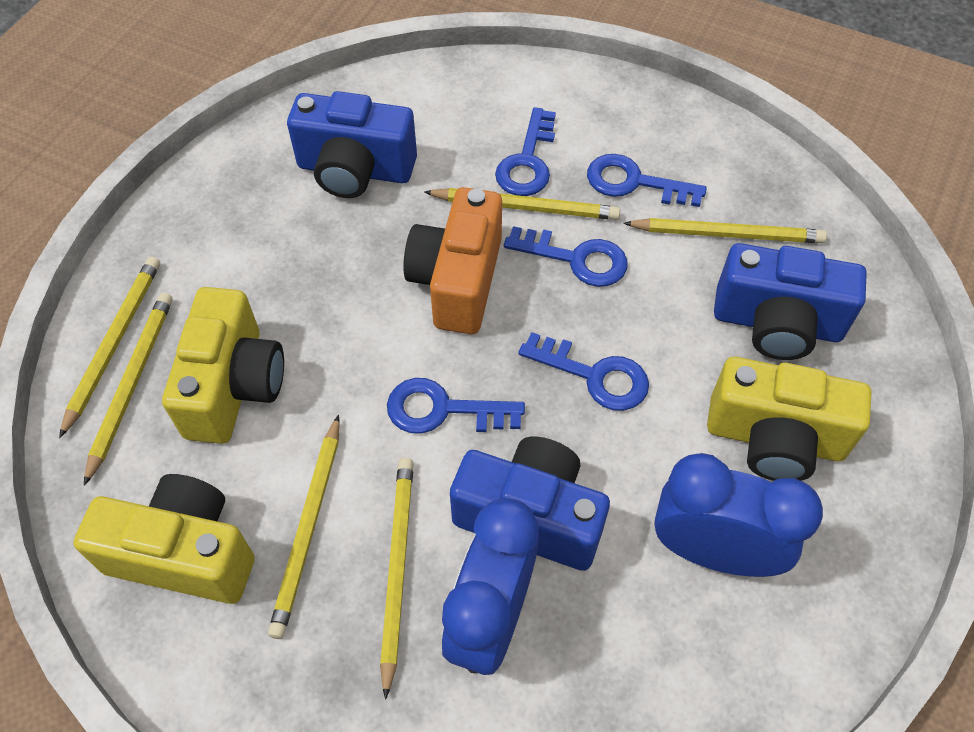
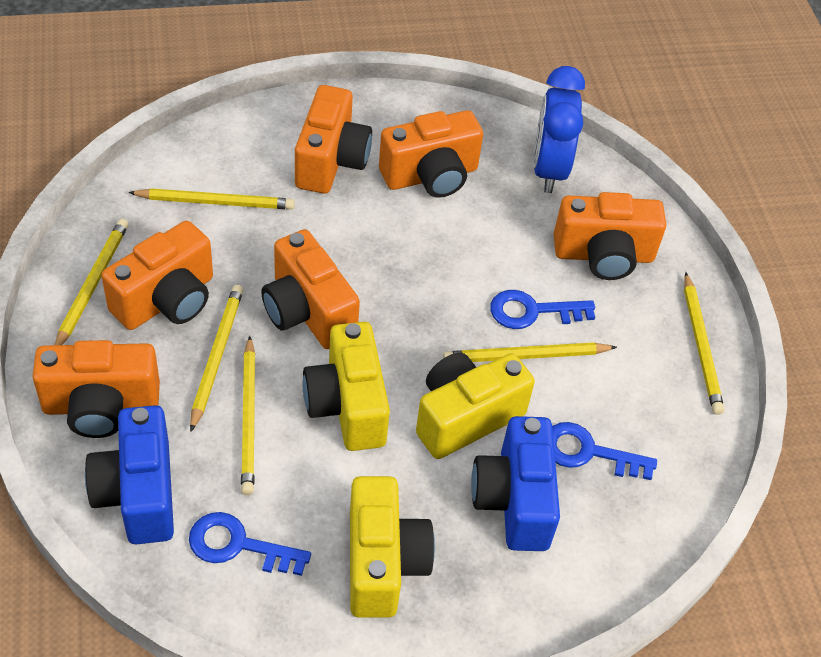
blue camera: 3 -> 2
blue clock: 2 -> 1
blue key: 5 -> 3
orange camera: 1 -> 6

